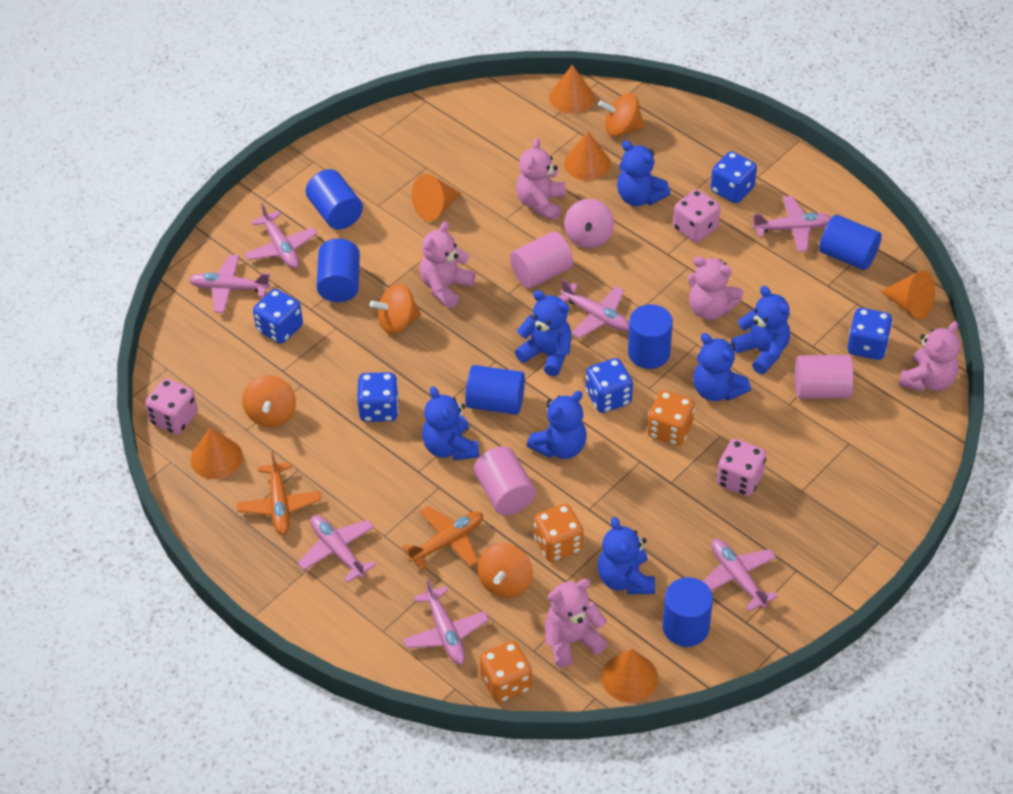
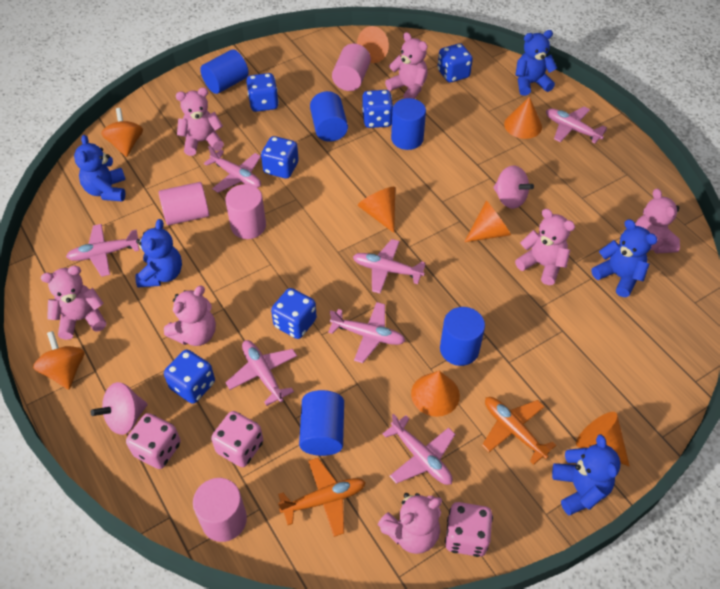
blue cylinder: 6 -> 5
blue dice: 5 -> 6
blue teddy bear: 7 -> 5
orange dice: 3 -> 0
orange spinning top: 4 -> 2
pink cylinder: 3 -> 4
pink spinning top: 1 -> 2
pink teddy bear: 5 -> 7

